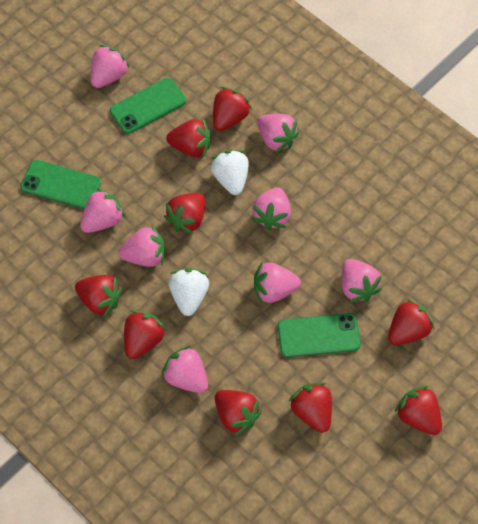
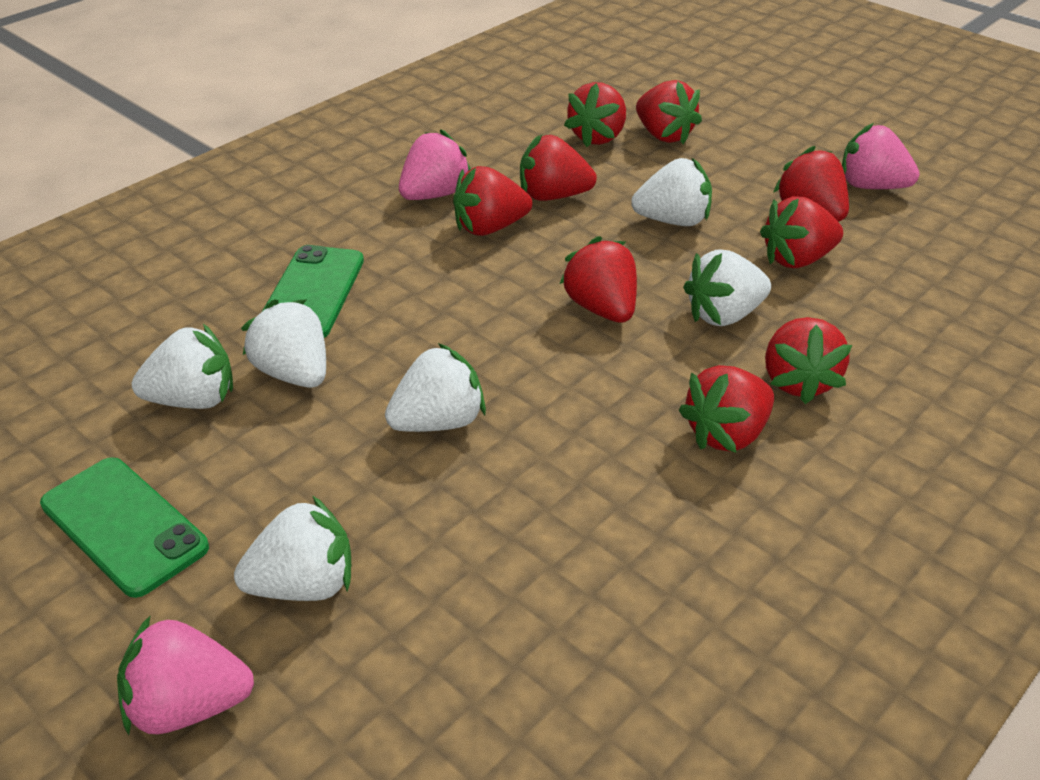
green phone: 3 -> 2
pink strawberry: 8 -> 3
white strawberry: 2 -> 6

